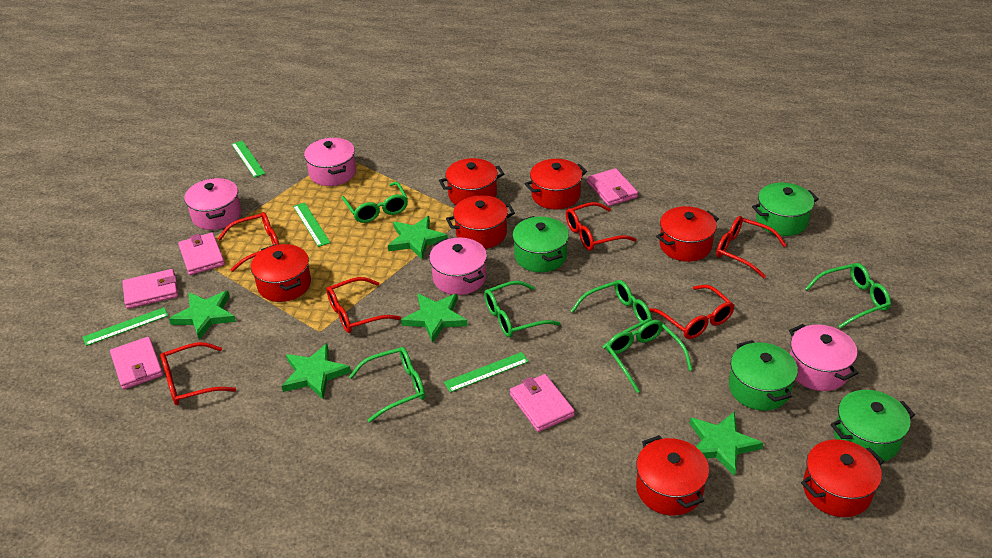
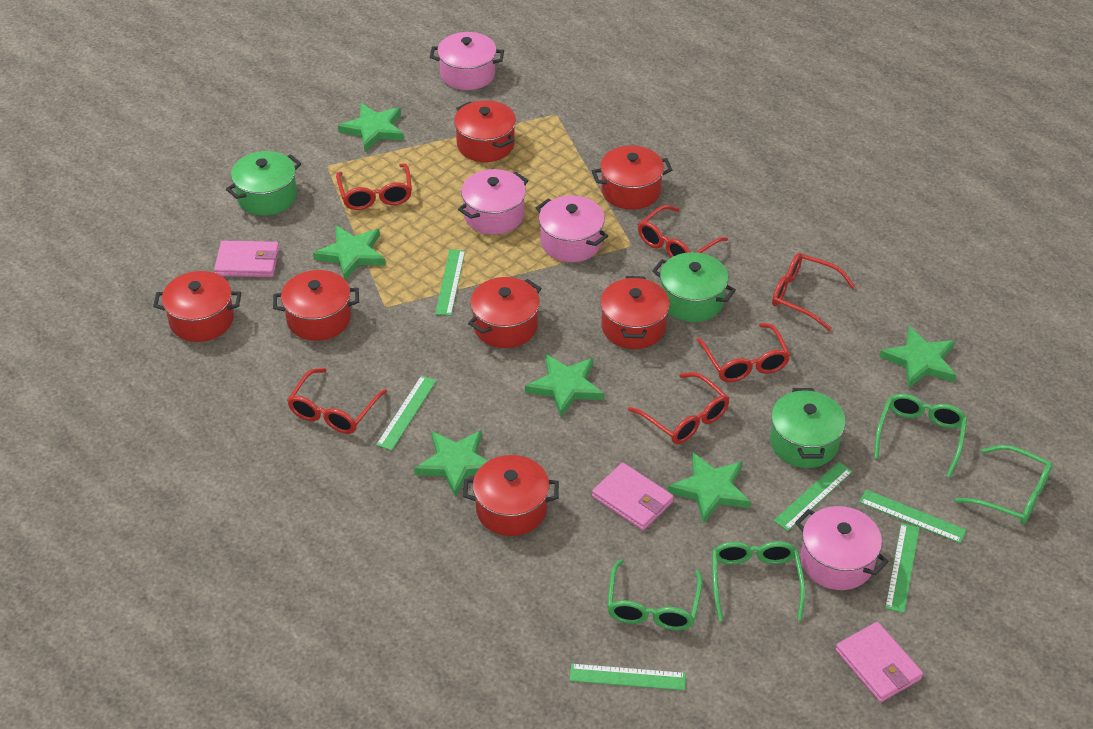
green glasses: 6 -> 4
green pot: 4 -> 3
green ruler: 4 -> 6
green star: 5 -> 6
pink wallet: 5 -> 3

